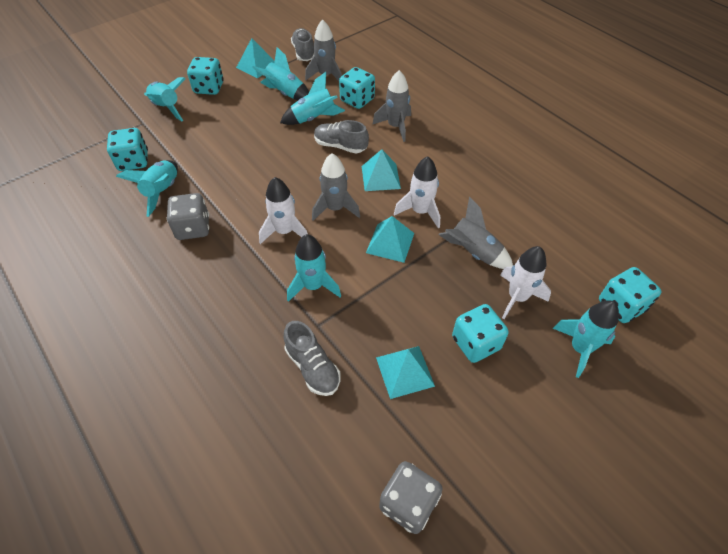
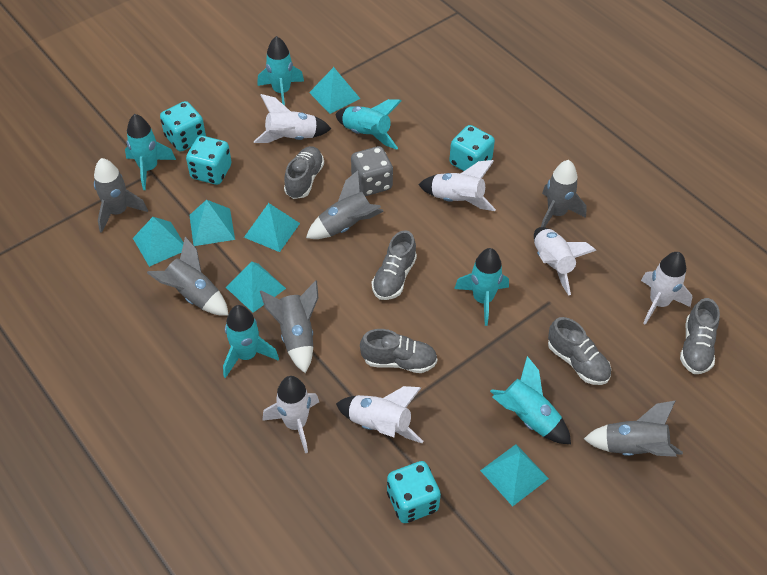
grey dice: 2 -> 1
grey rocket: 4 -> 6
grey shoe: 3 -> 5
turquoise dice: 5 -> 4
turquoise pyramid: 4 -> 6
white rocket: 3 -> 6

